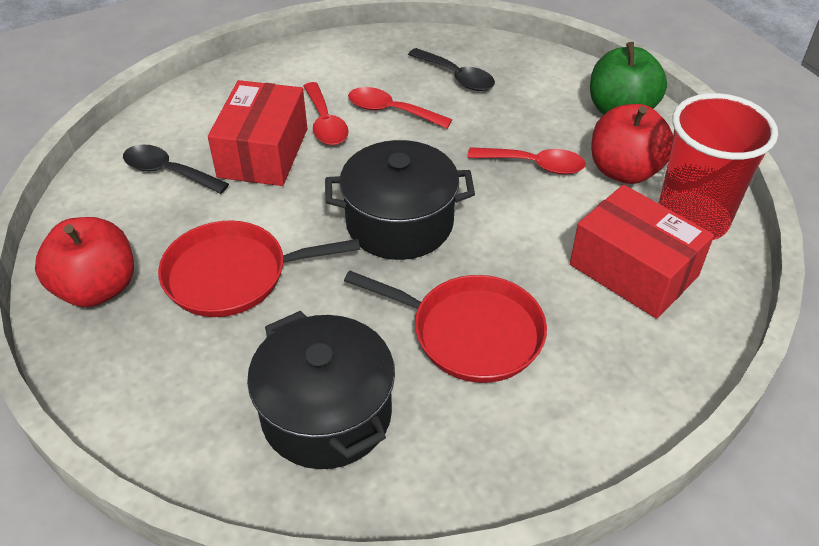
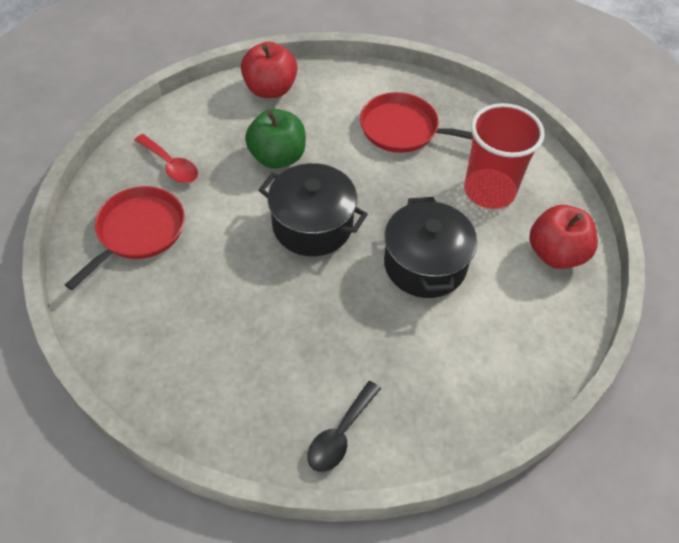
black spoon: 2 -> 1
red box: 2 -> 0
red spoon: 3 -> 1

